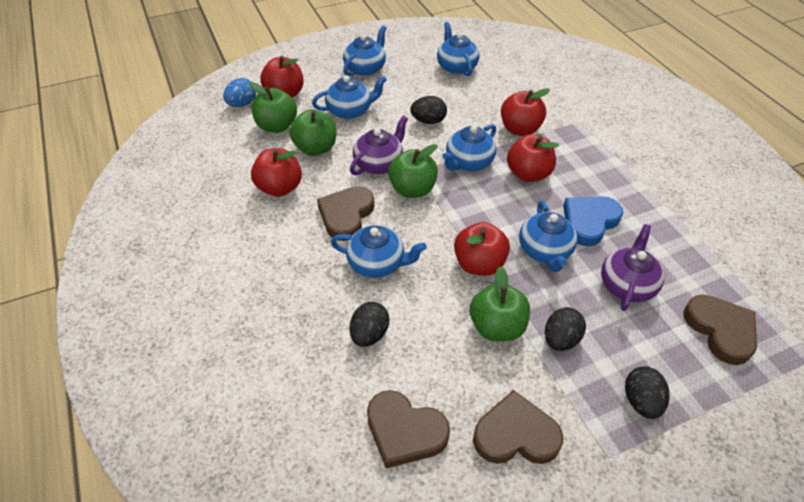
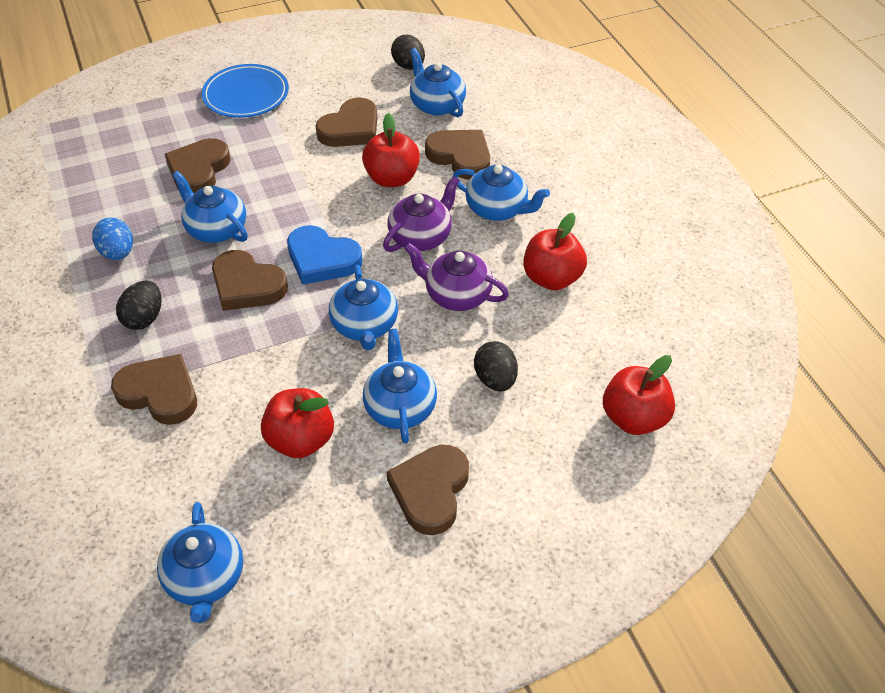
black egg: 4 -> 3
blue plate: 0 -> 1
brown heart: 4 -> 6
green apple: 4 -> 0
red apple: 5 -> 4

